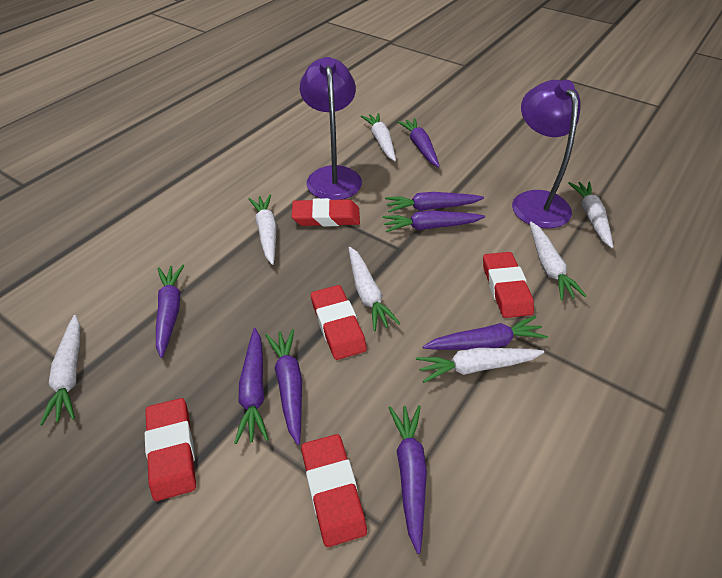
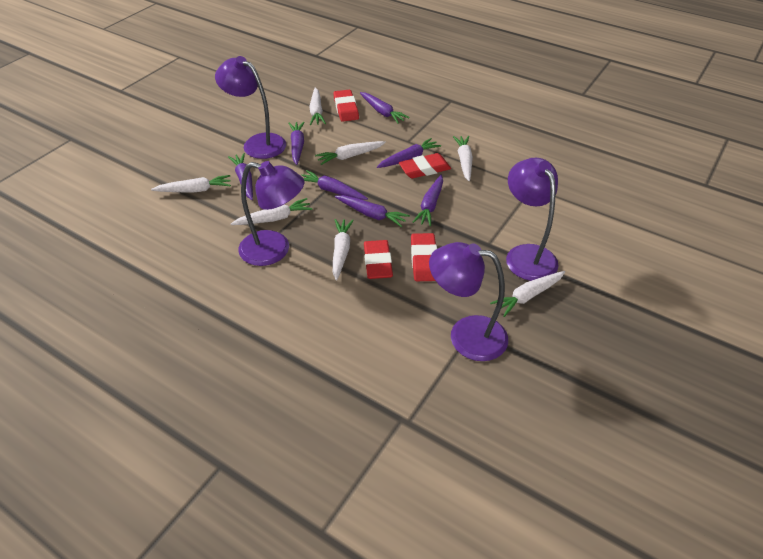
purple carrot: 8 -> 7
purple lamp: 2 -> 4
red eraser: 5 -> 4

